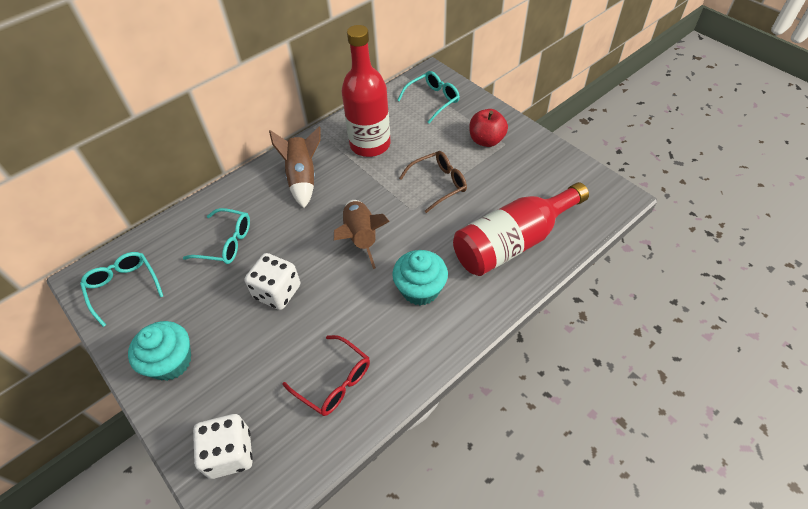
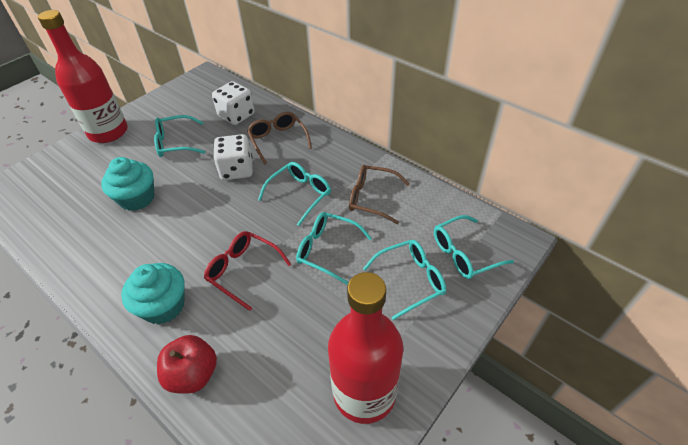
brown glasses: 1 -> 2
brown rocket: 2 -> 0
turquoise glasses: 3 -> 5

